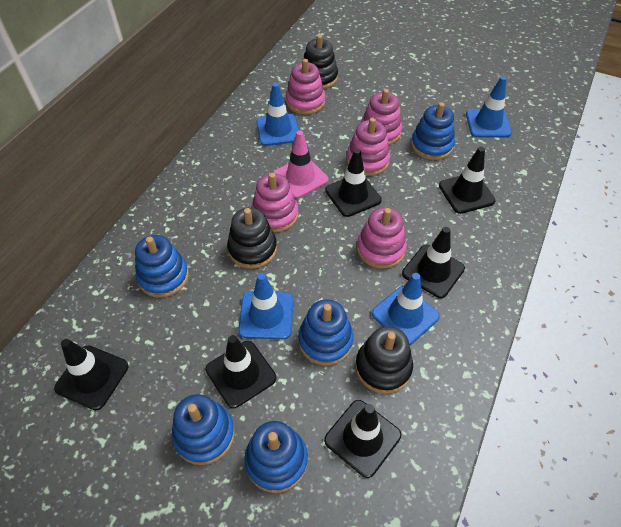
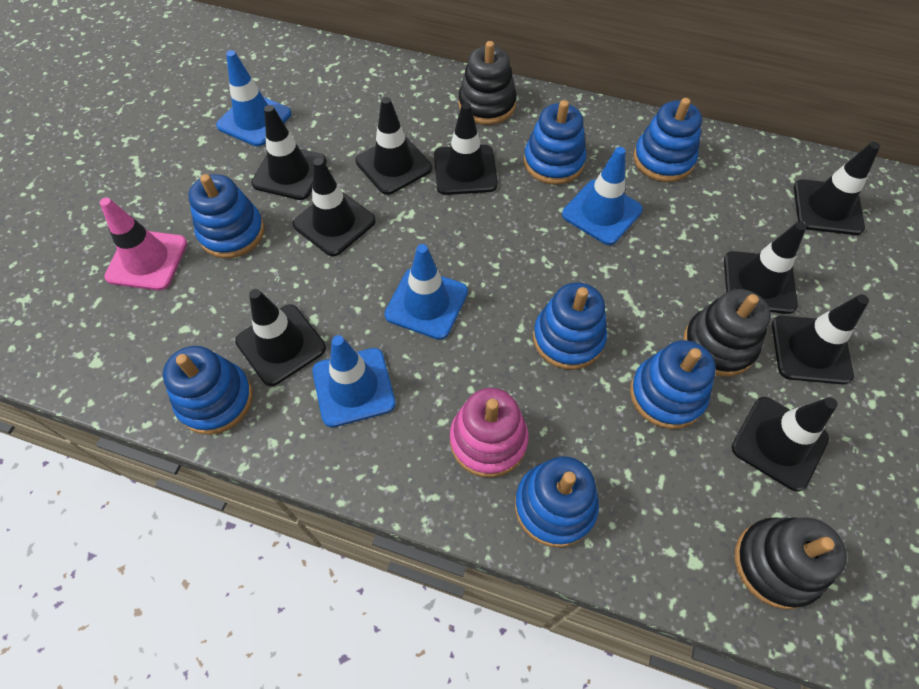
black traffic cone: 6 -> 9
blue stacking toy: 5 -> 7
pink stacking toy: 5 -> 1

